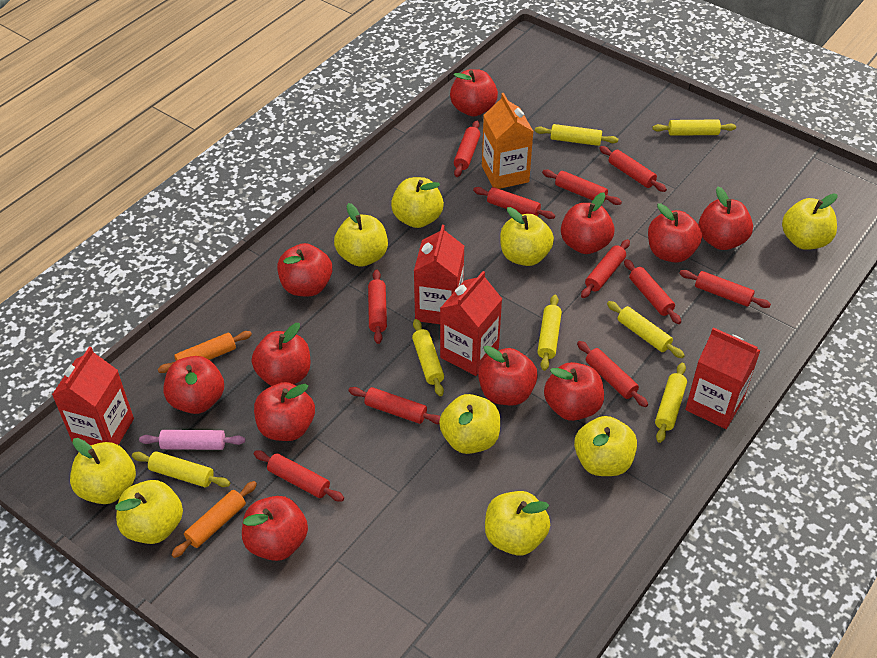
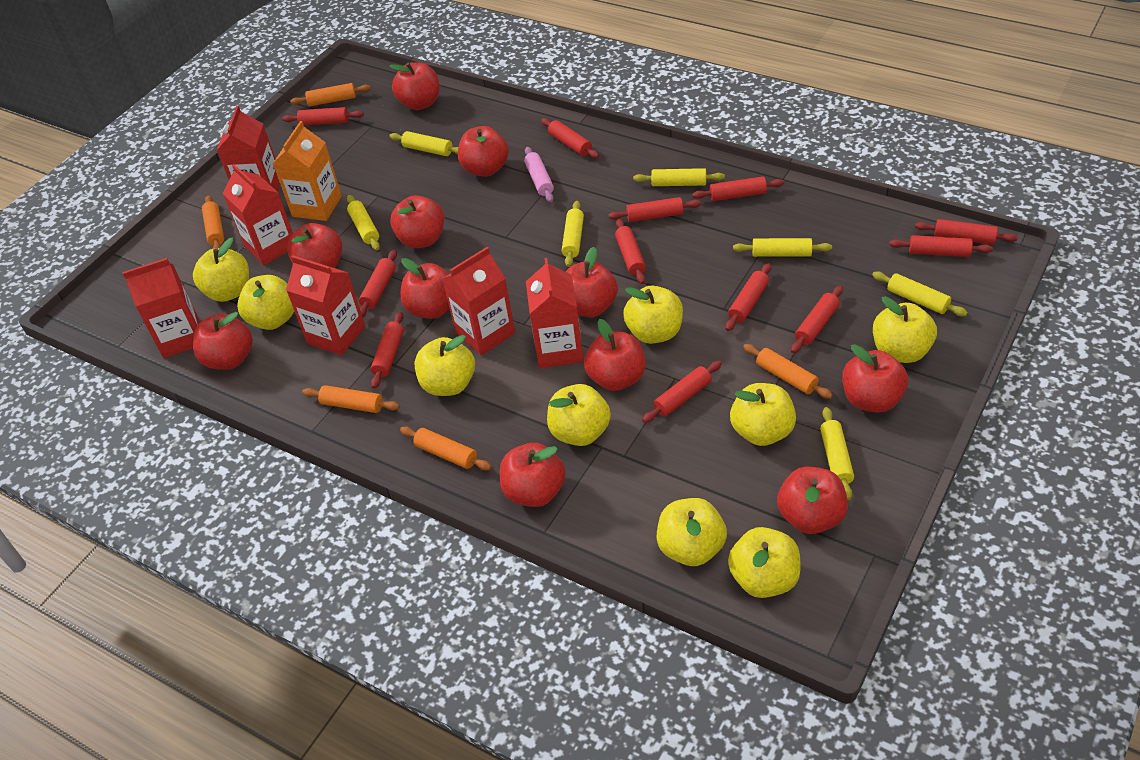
orange rolling pin: 2 -> 5
red carton: 4 -> 6
red rolling pin: 11 -> 12

